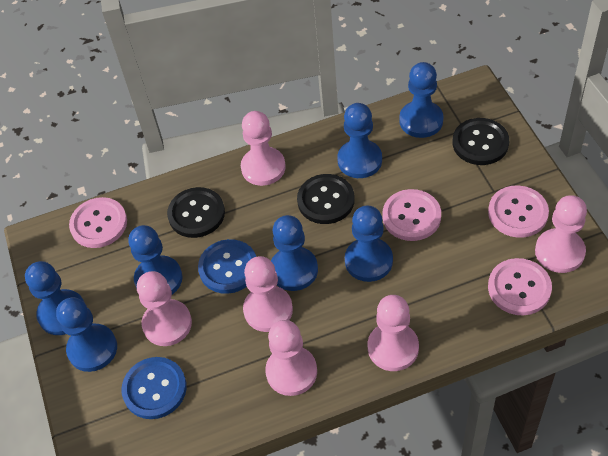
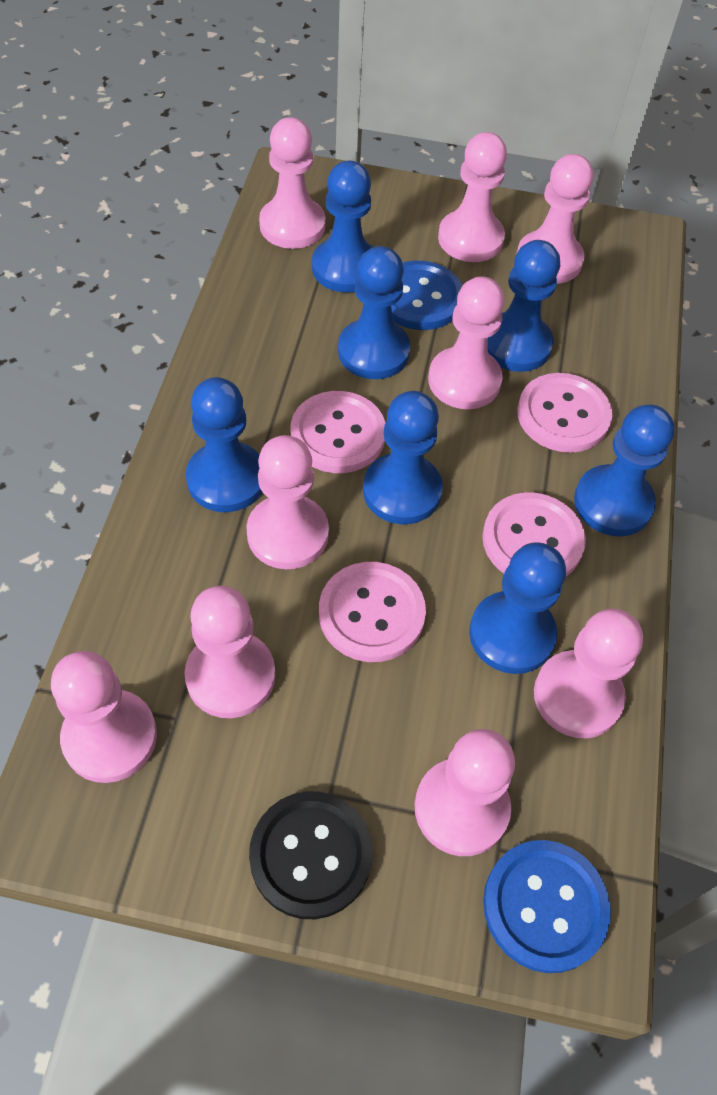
black button: 3 -> 1
pink pawn: 6 -> 9

